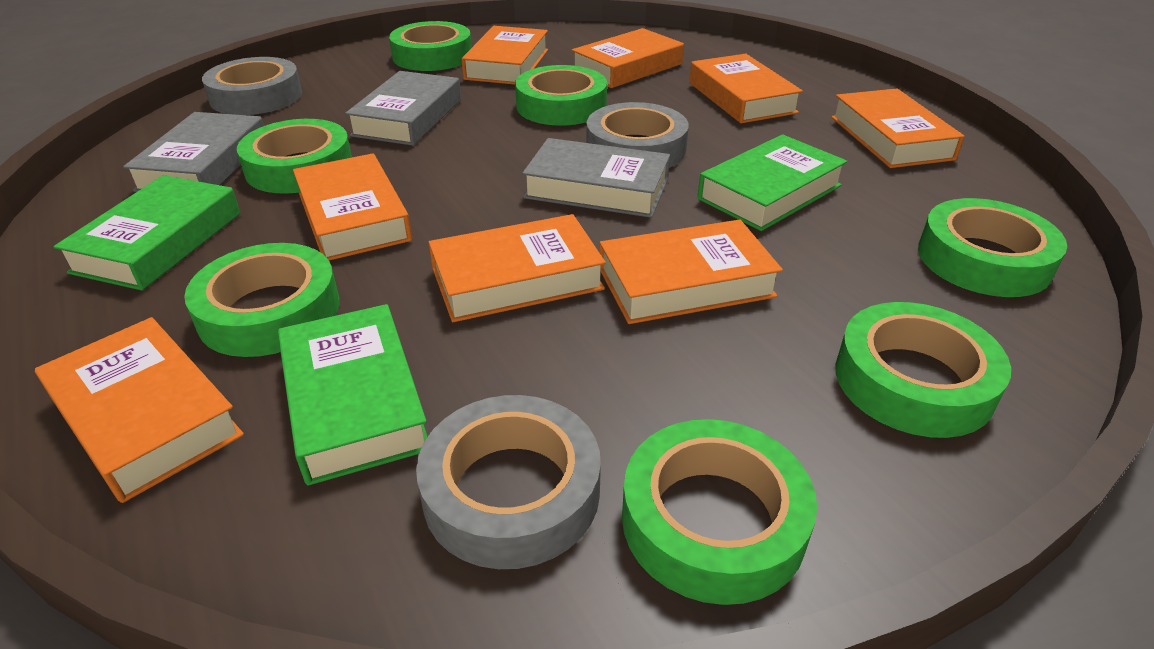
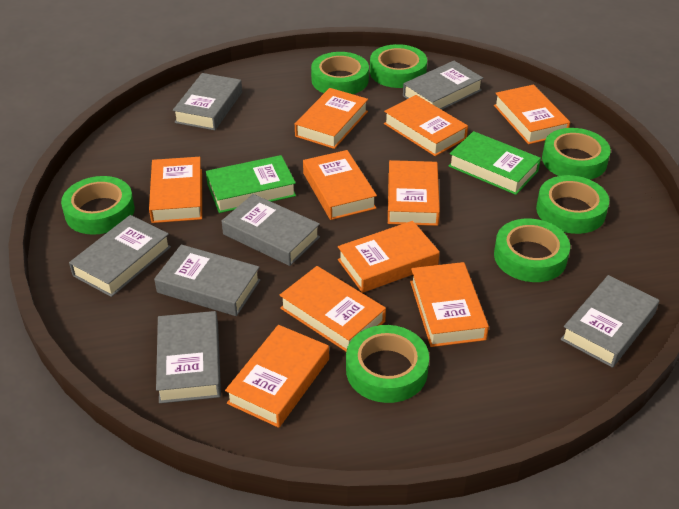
green book: 3 -> 2
grey book: 3 -> 7
grey tape: 3 -> 0
orange book: 8 -> 10

